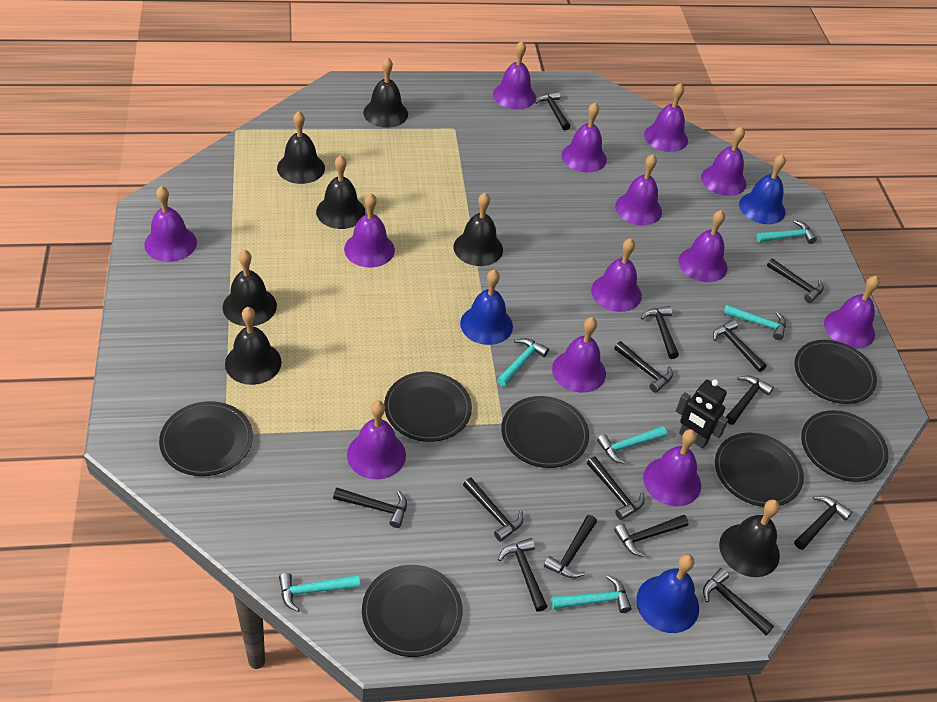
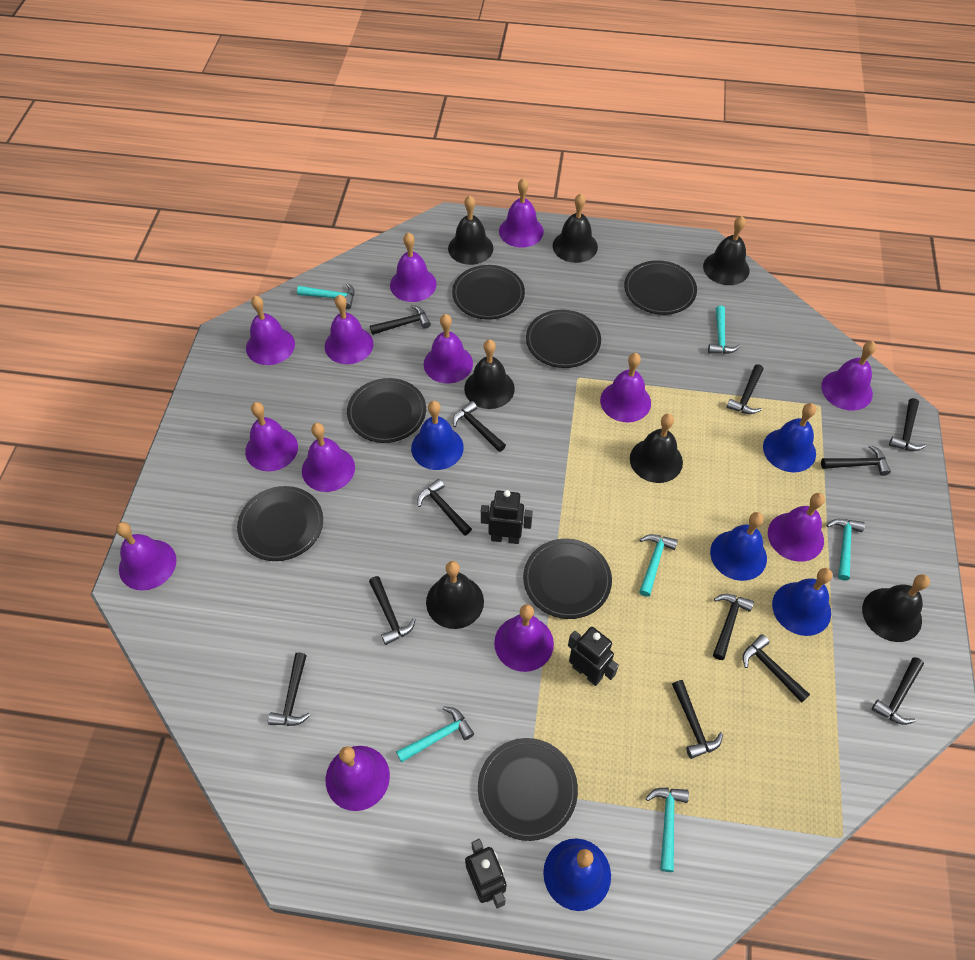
black hammer: 14 -> 12
black robot: 1 -> 3
blue bell: 3 -> 5

